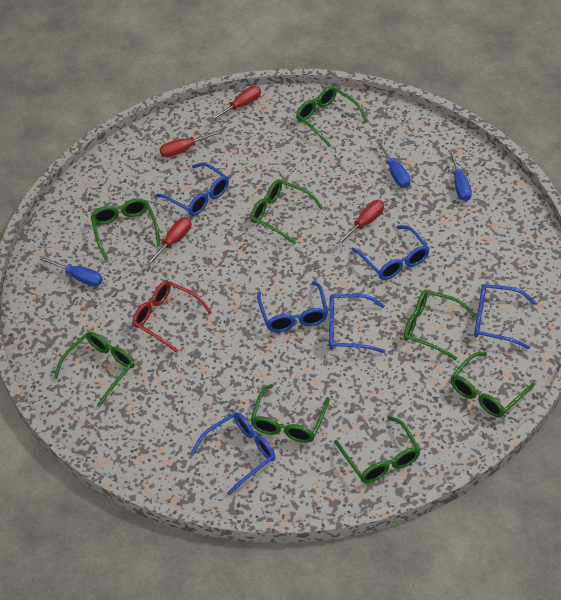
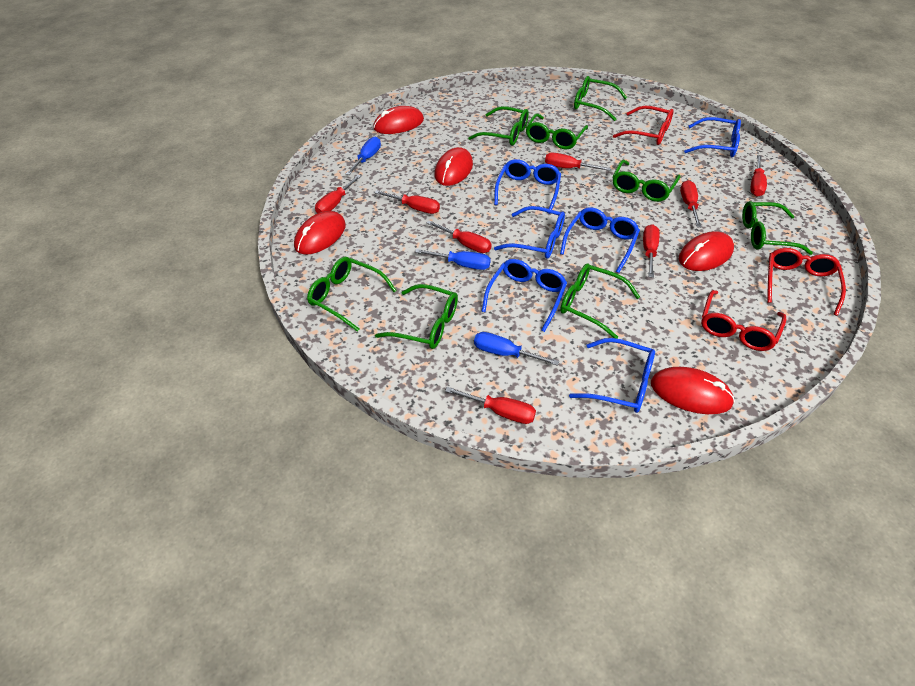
red glasses: 1 -> 3
red mouse: 0 -> 5
red screwdriver: 4 -> 8

